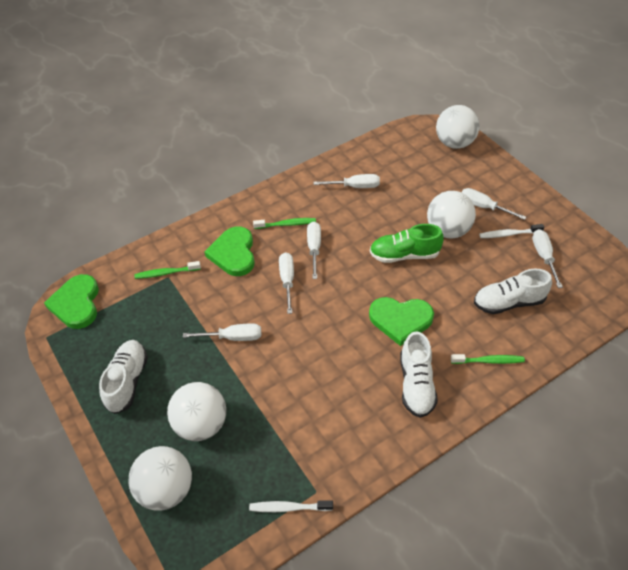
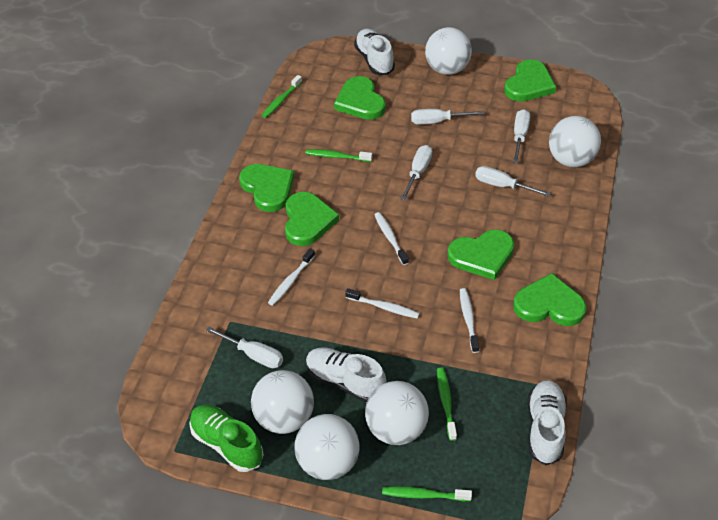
green heart: 3 -> 6
green toothbrush: 3 -> 4
white ball: 4 -> 5
white screwdriver: 6 -> 5
white toothbrush: 2 -> 4

